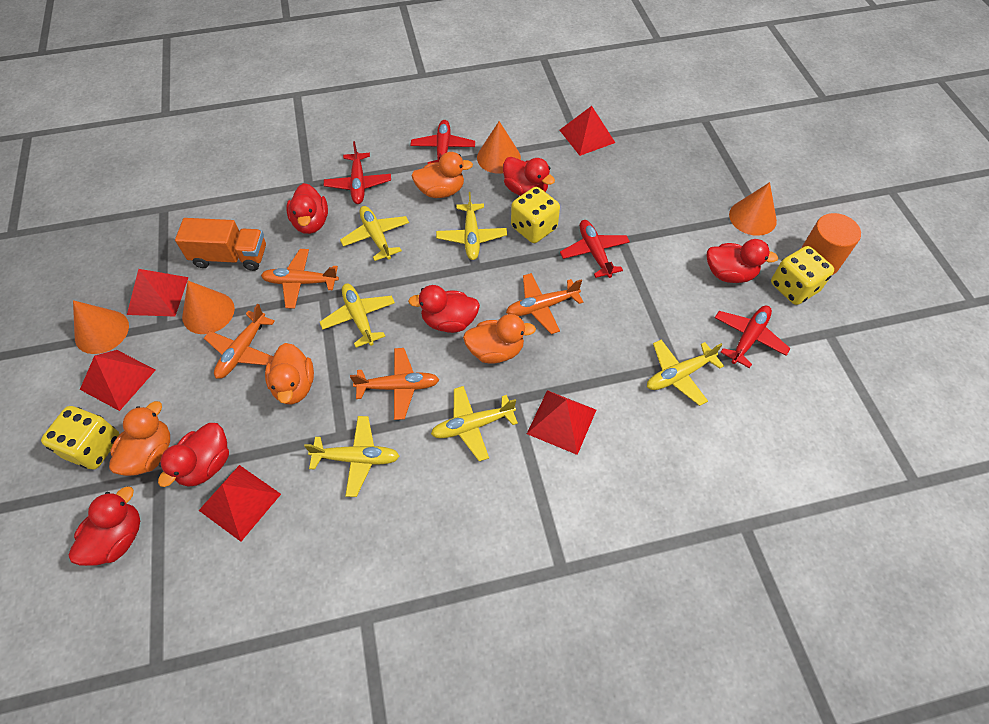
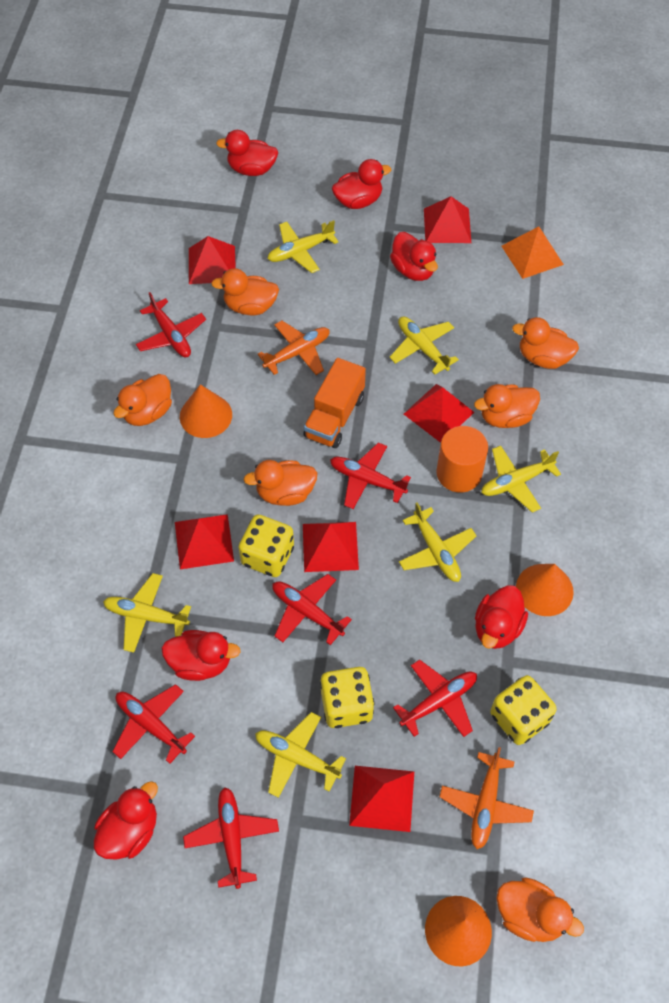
orange cone: 4 -> 3
orange duck: 4 -> 6
orange plane: 4 -> 2
orange pyramid: 0 -> 1
red plane: 4 -> 6
red pyramid: 5 -> 6

